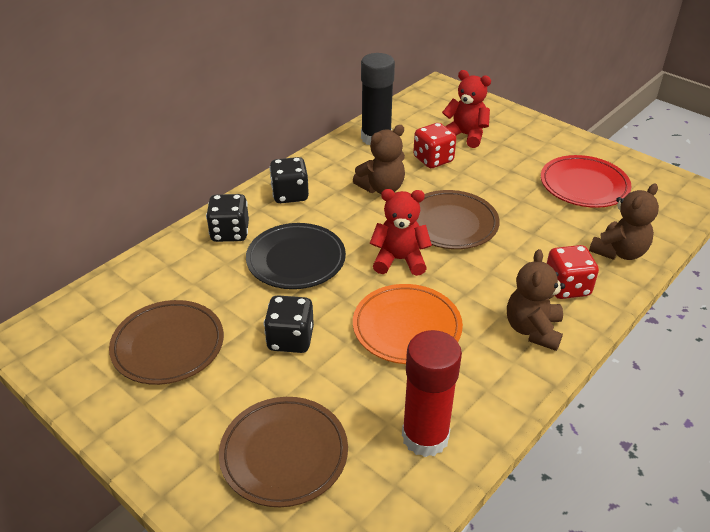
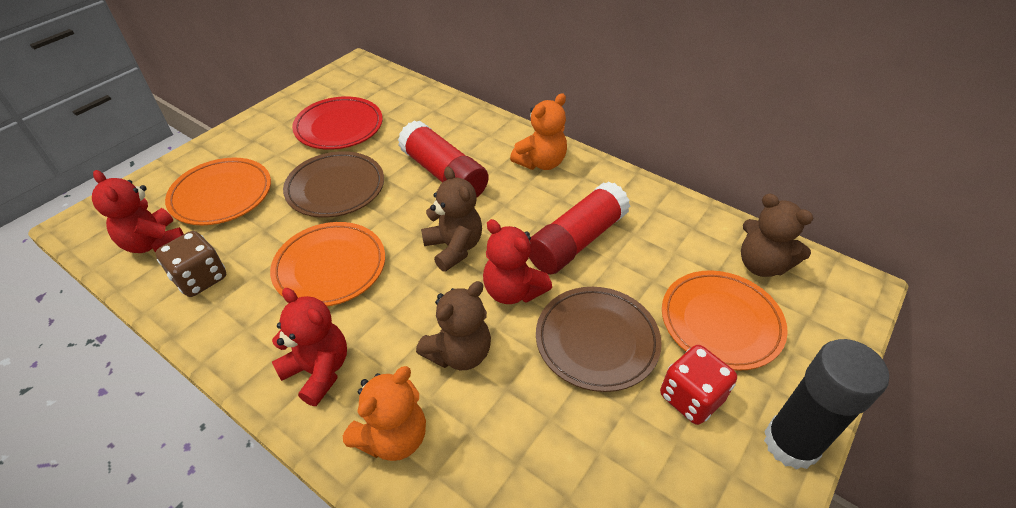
black dice: 3 -> 0
black plate: 1 -> 0
brown dice: 0 -> 1
brown plate: 3 -> 2
orange plate: 1 -> 3
orange teddy bear: 0 -> 2
red dice: 2 -> 1
red glue stick: 1 -> 2
red teddy bear: 2 -> 3

